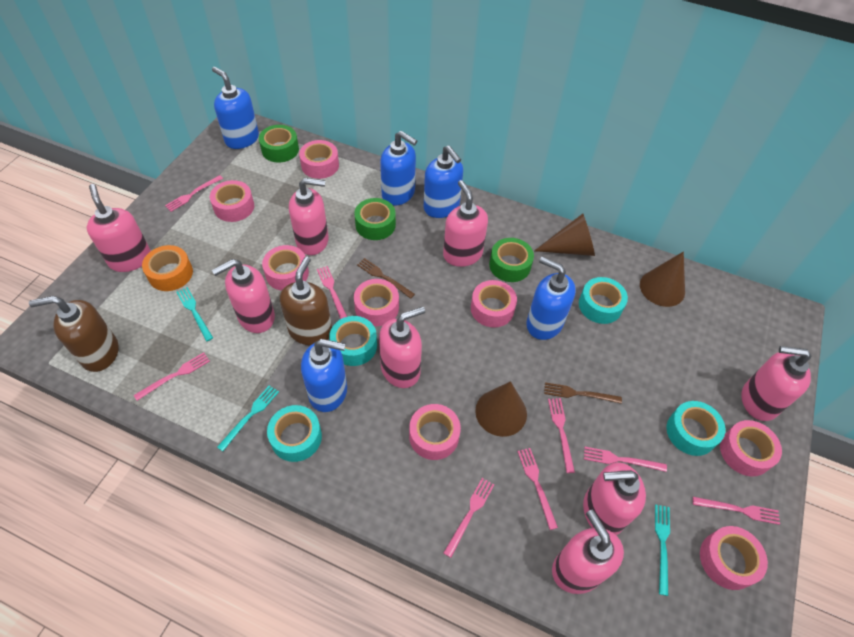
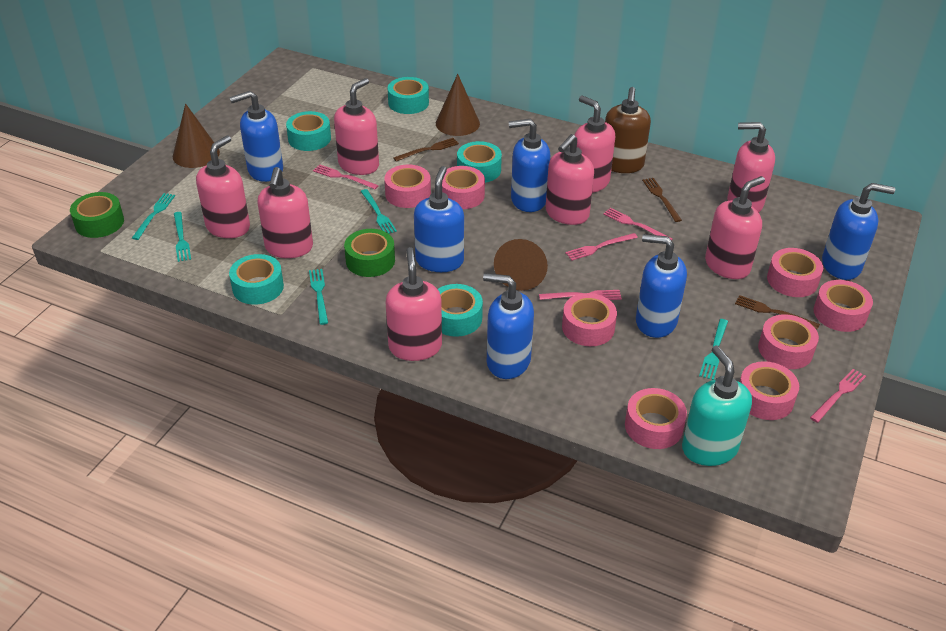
blue soap dispenser: 5 -> 6
brown fork: 2 -> 3
brown soap dispenser: 2 -> 1
green tape: 3 -> 2
orange tape: 1 -> 0
pink fork: 8 -> 5
turquoise fork: 3 -> 5
turquoise soap dispenser: 0 -> 1
turquoise tape: 4 -> 5

